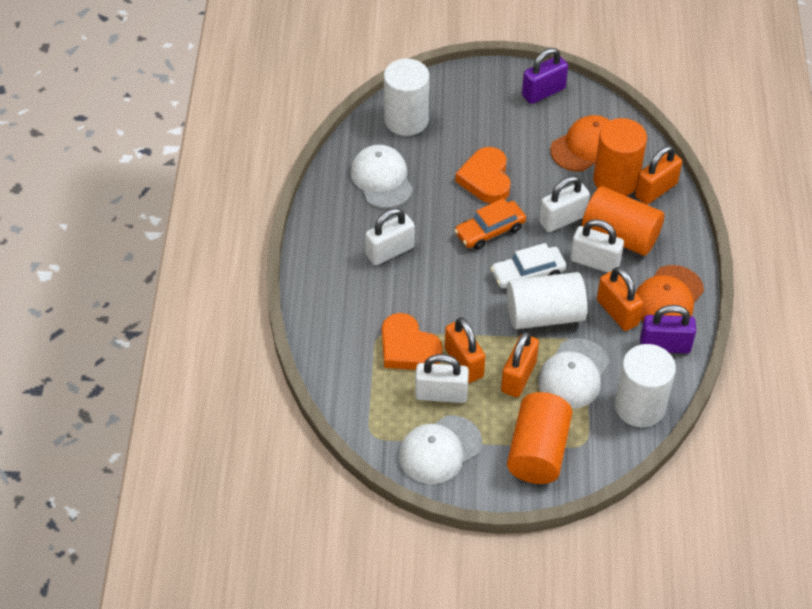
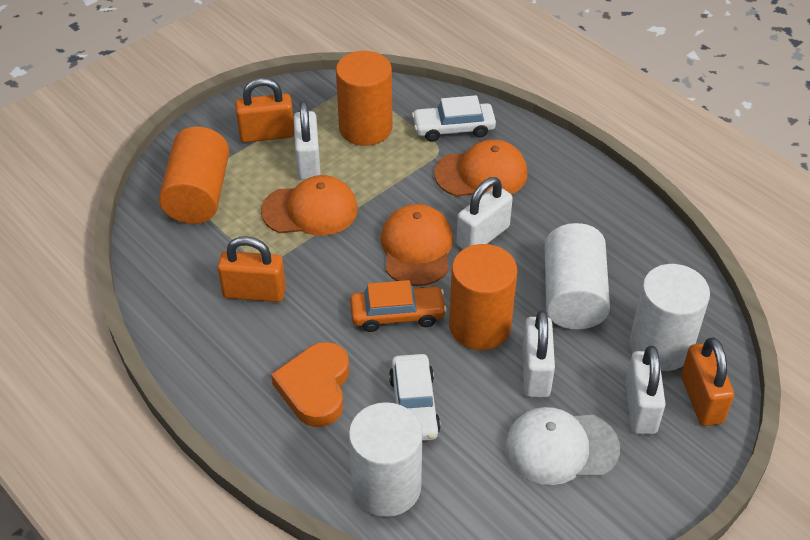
orange cap: 2 -> 3
orange heart: 2 -> 1
orange padlock: 4 -> 3
purple padlock: 2 -> 0
white cap: 3 -> 1
white car: 1 -> 2

